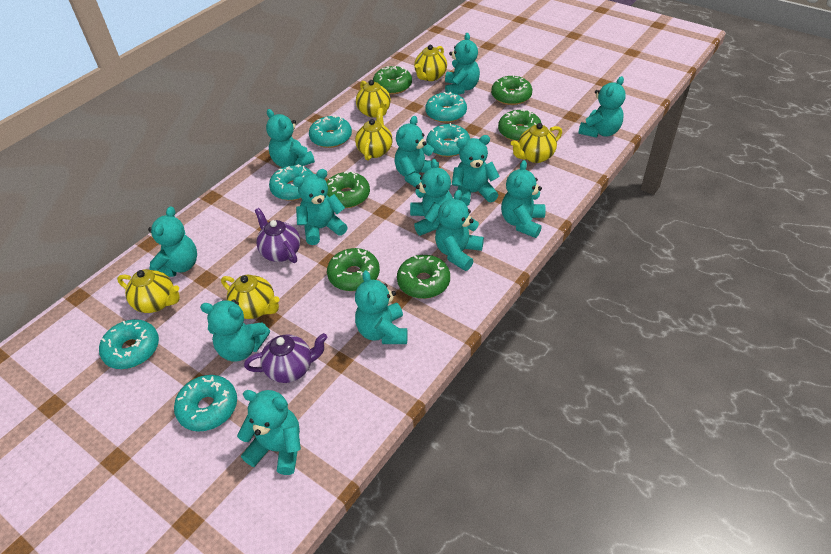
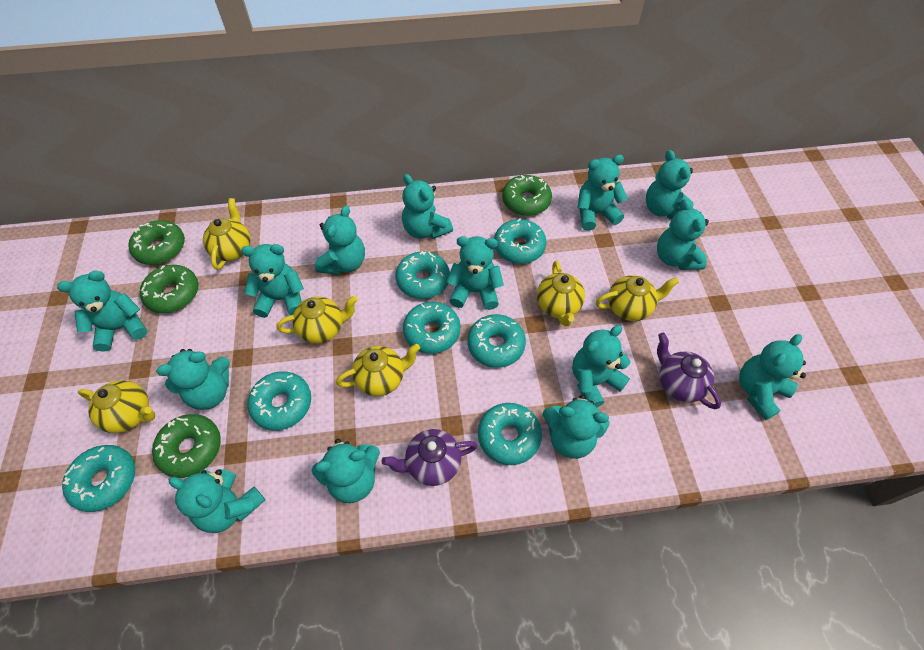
green donut: 6 -> 4
turquoise donut: 6 -> 7
turquoise teddy bear: 13 -> 14

